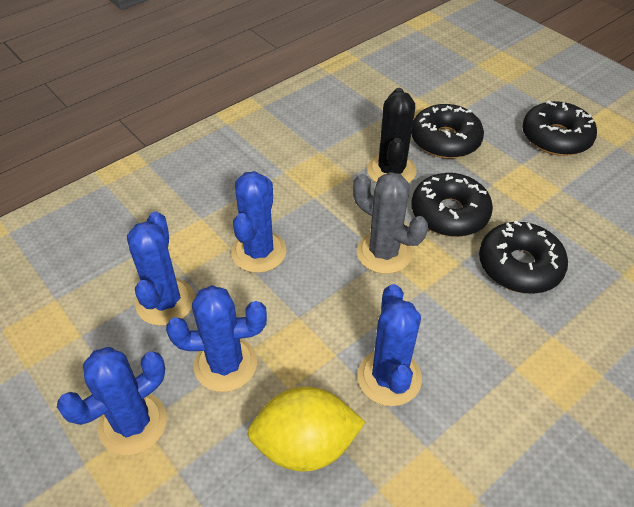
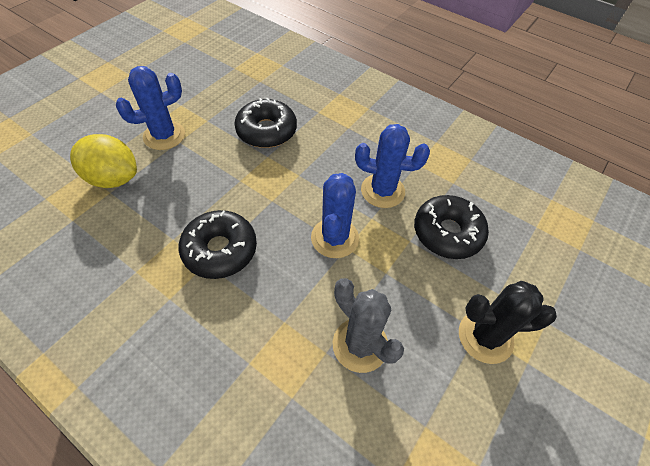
black donut: 4 -> 3
blue cactus: 5 -> 3

